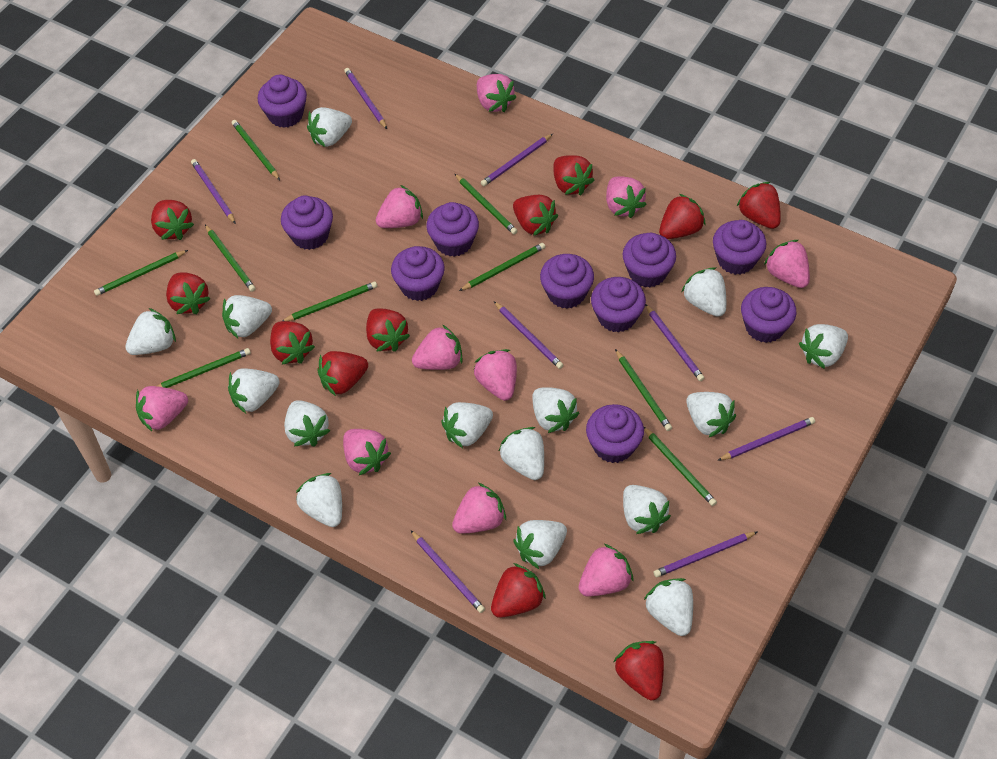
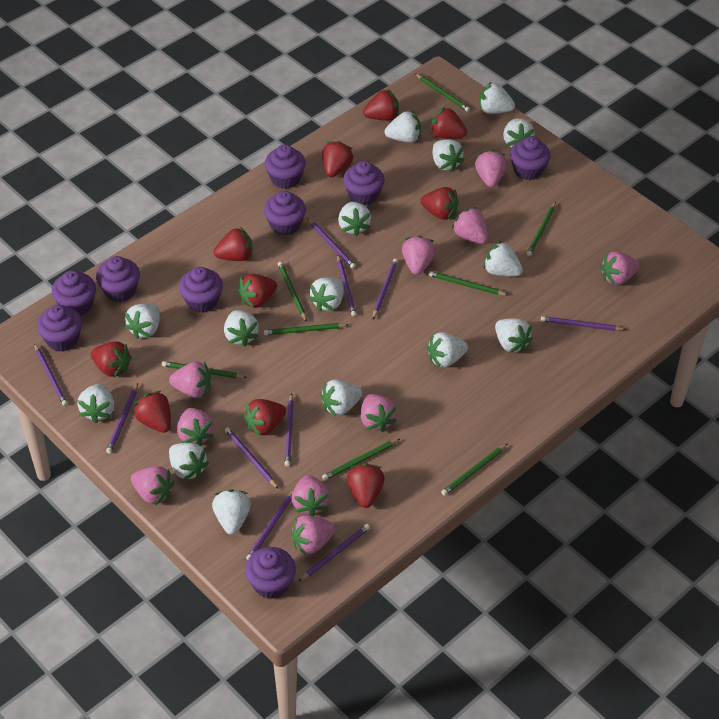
green pencil: 9 -> 8
purple cupcake: 10 -> 9
purple pencil: 8 -> 10
red strawberry: 11 -> 10

